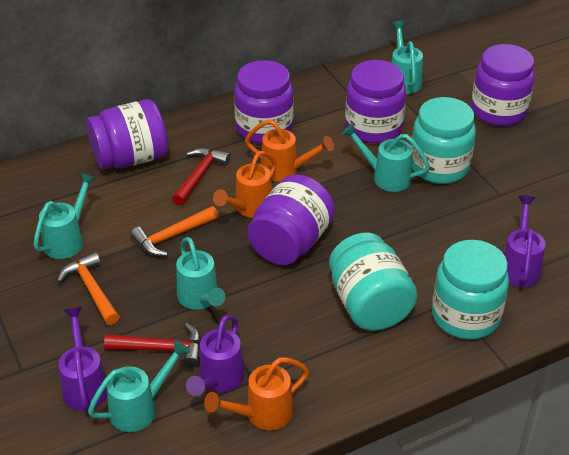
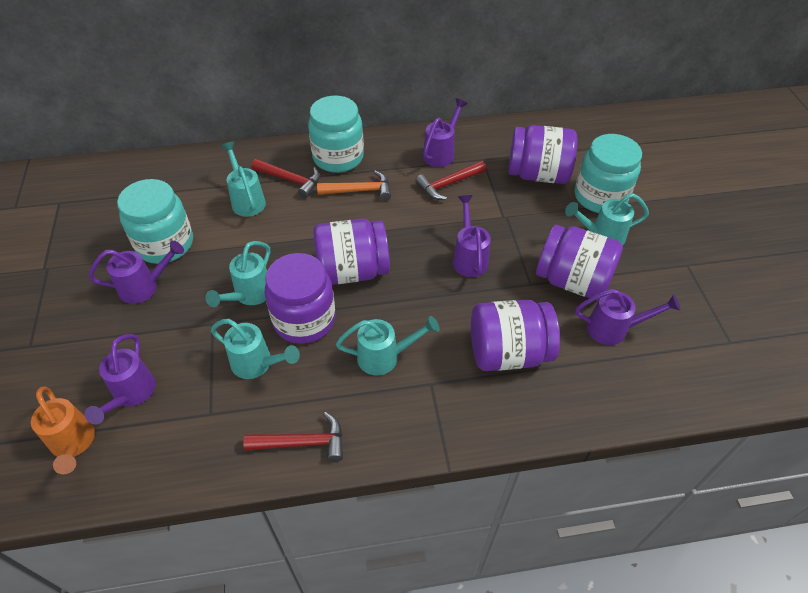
orange hammer: 2 -> 1
orange watering can: 3 -> 1
purple watering can: 3 -> 5
red hammer: 2 -> 3

